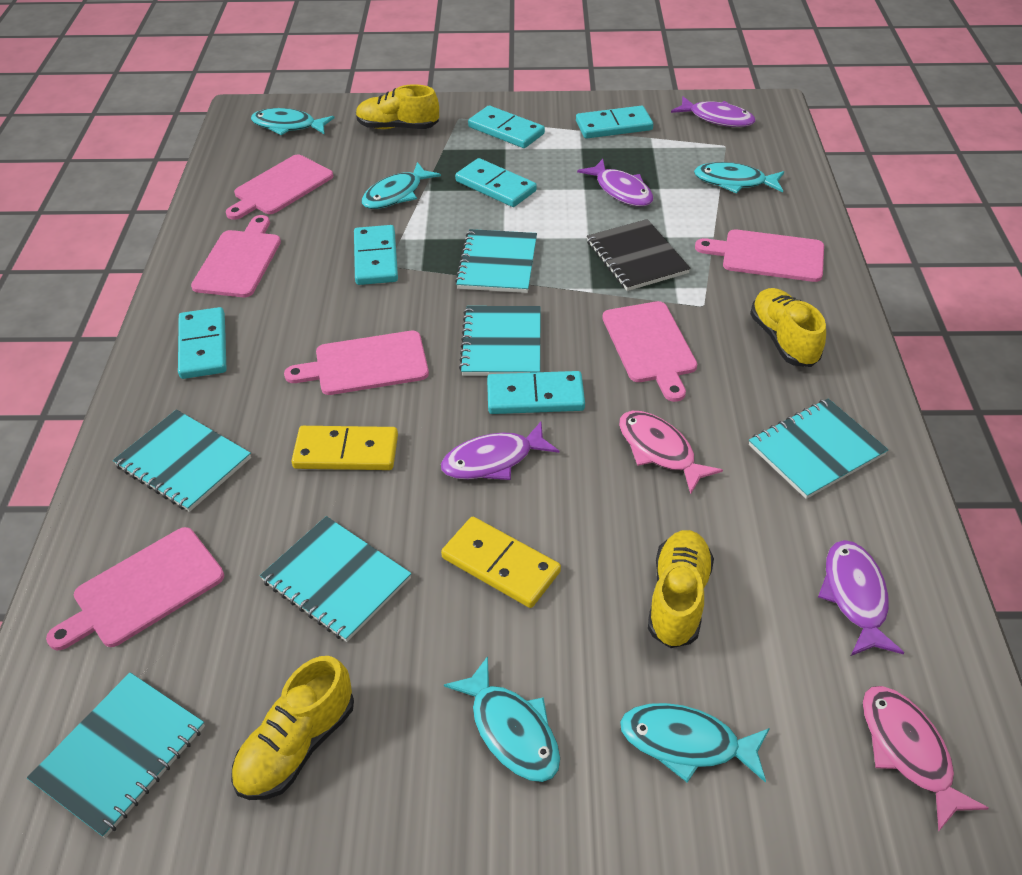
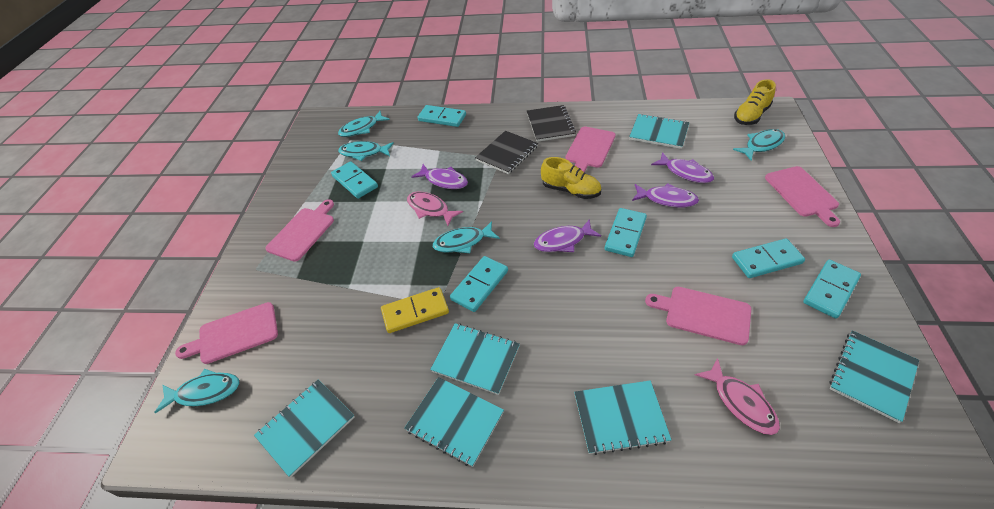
black notebook: 1 -> 2
pink cutting board: 6 -> 5
yellow domino: 2 -> 1
yellow shoe: 4 -> 2

